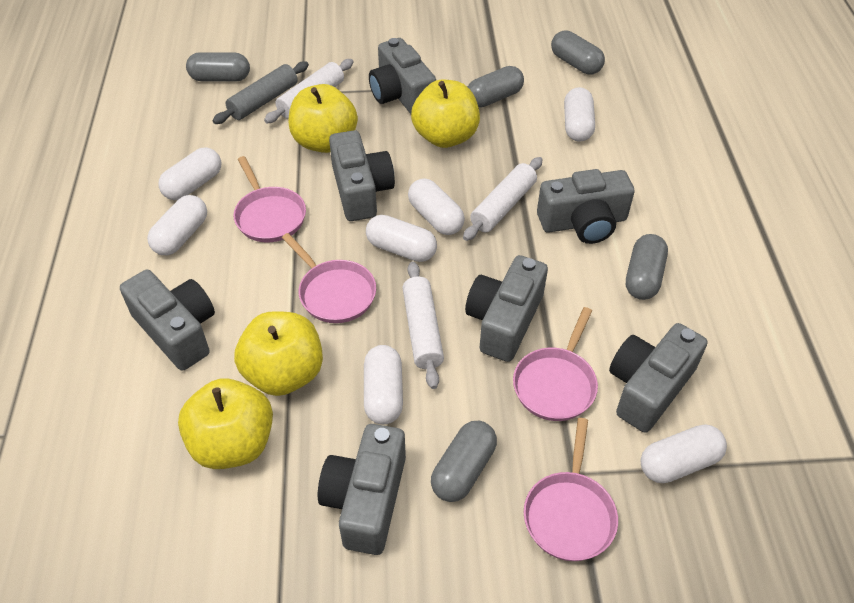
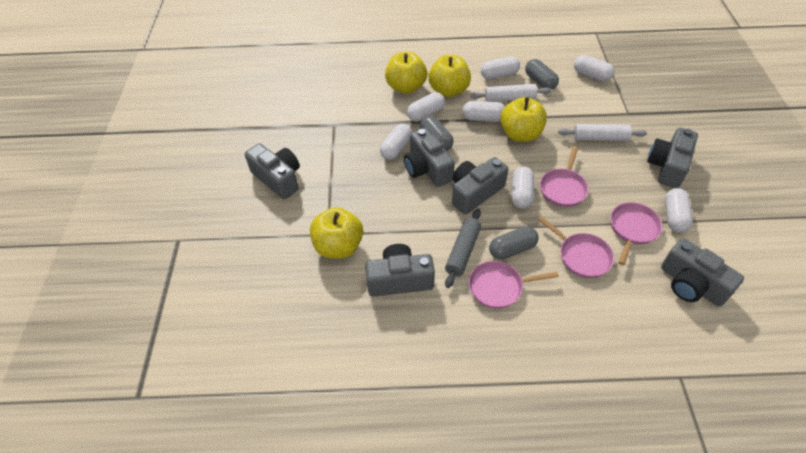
grey camera: 7 -> 6
grey capsule: 5 -> 3
white rolling pin: 3 -> 2

